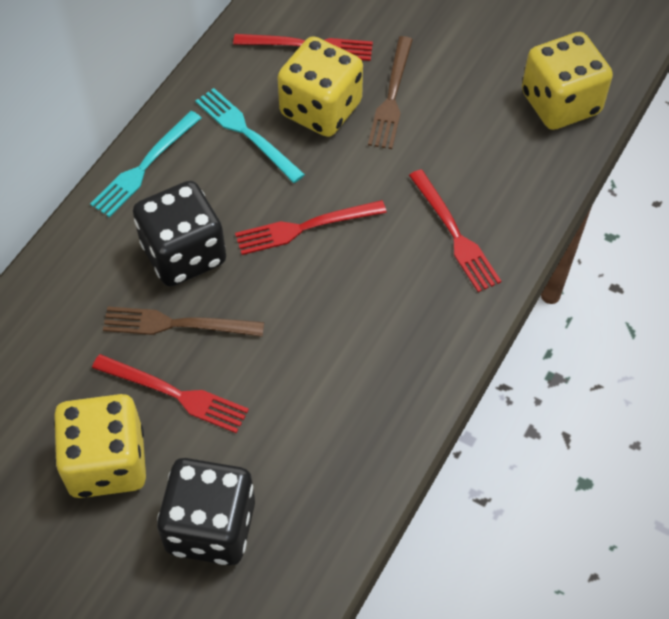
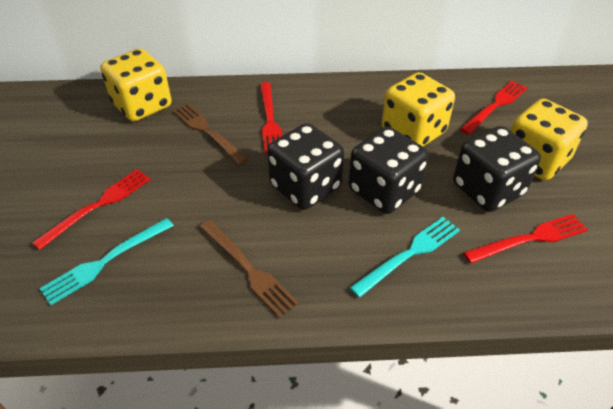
black dice: 2 -> 3

